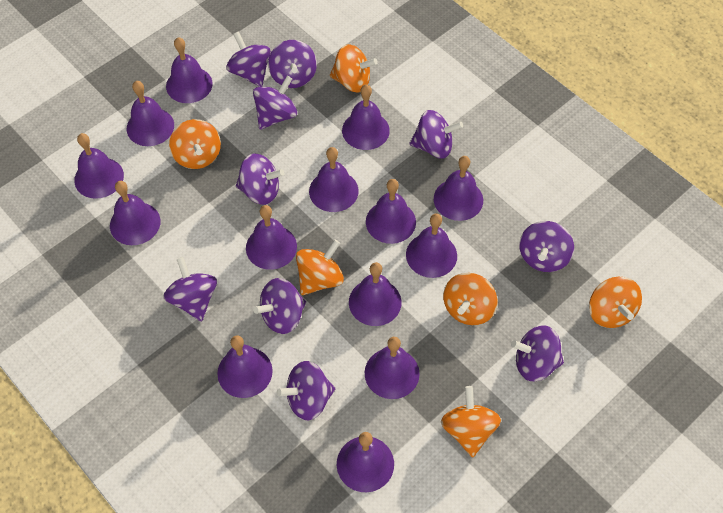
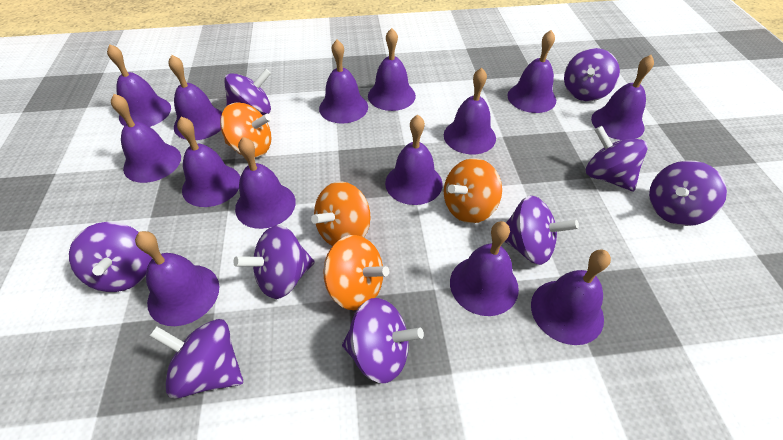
orange spinning top: 6 -> 4
purple spinning top: 10 -> 9

